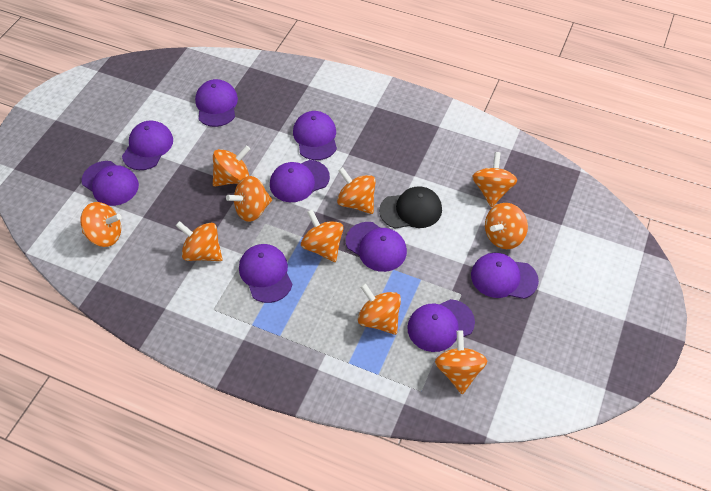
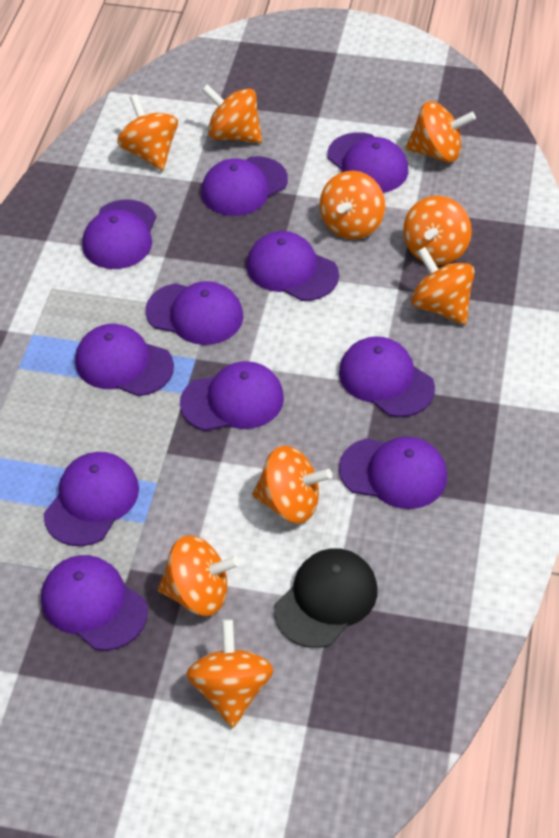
orange spinning top: 10 -> 9
purple cap: 9 -> 11

